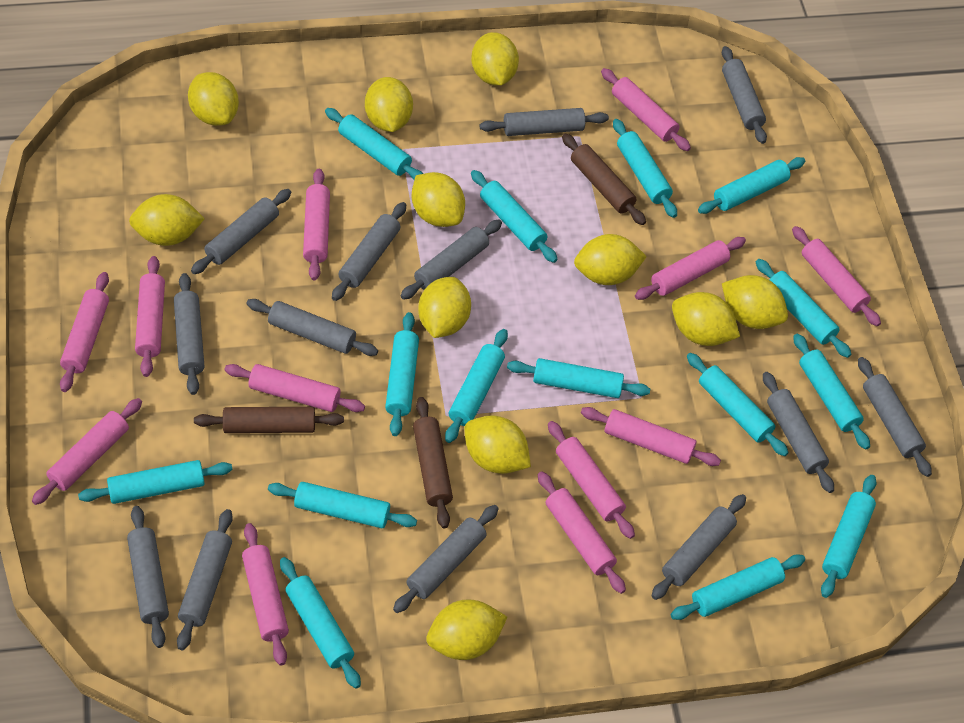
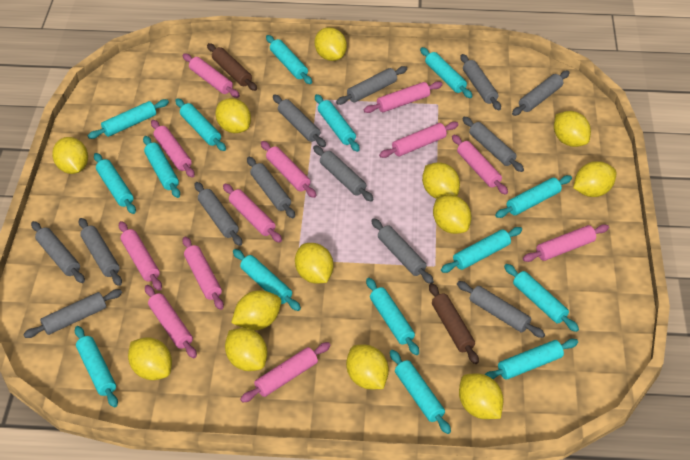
brown rolling pin: 3 -> 2
yellow lemon: 11 -> 13

